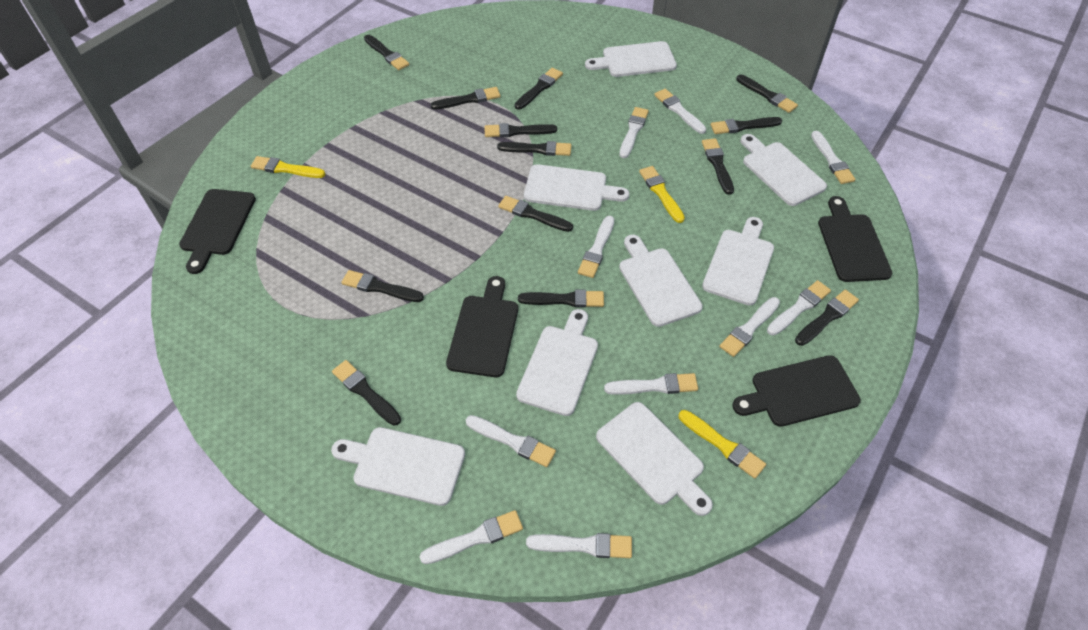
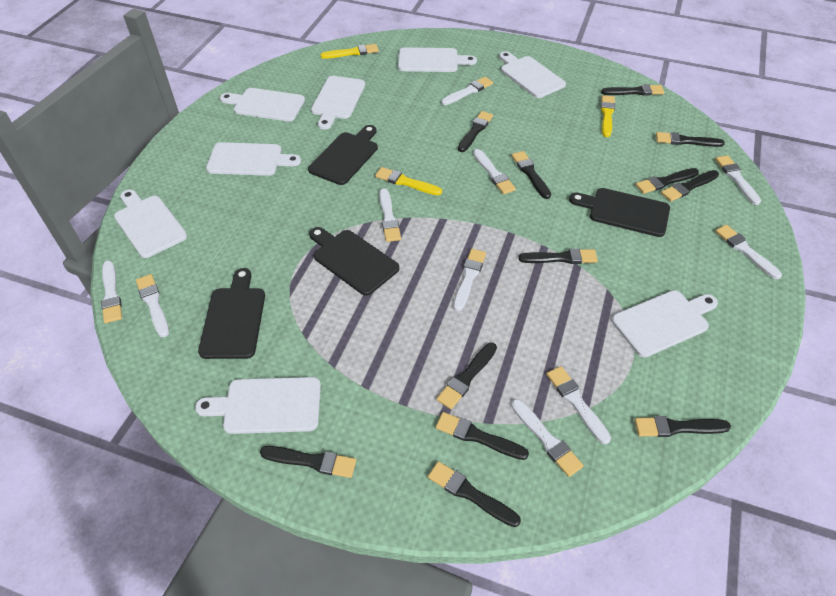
black brush: 13 -> 12

